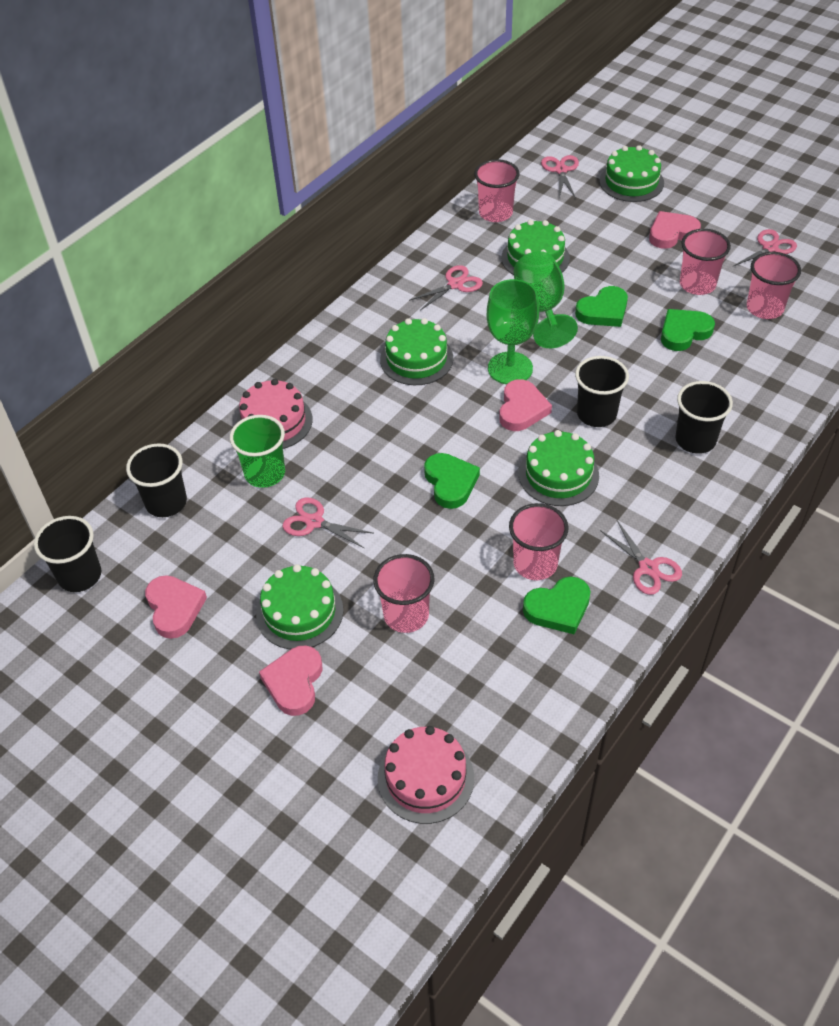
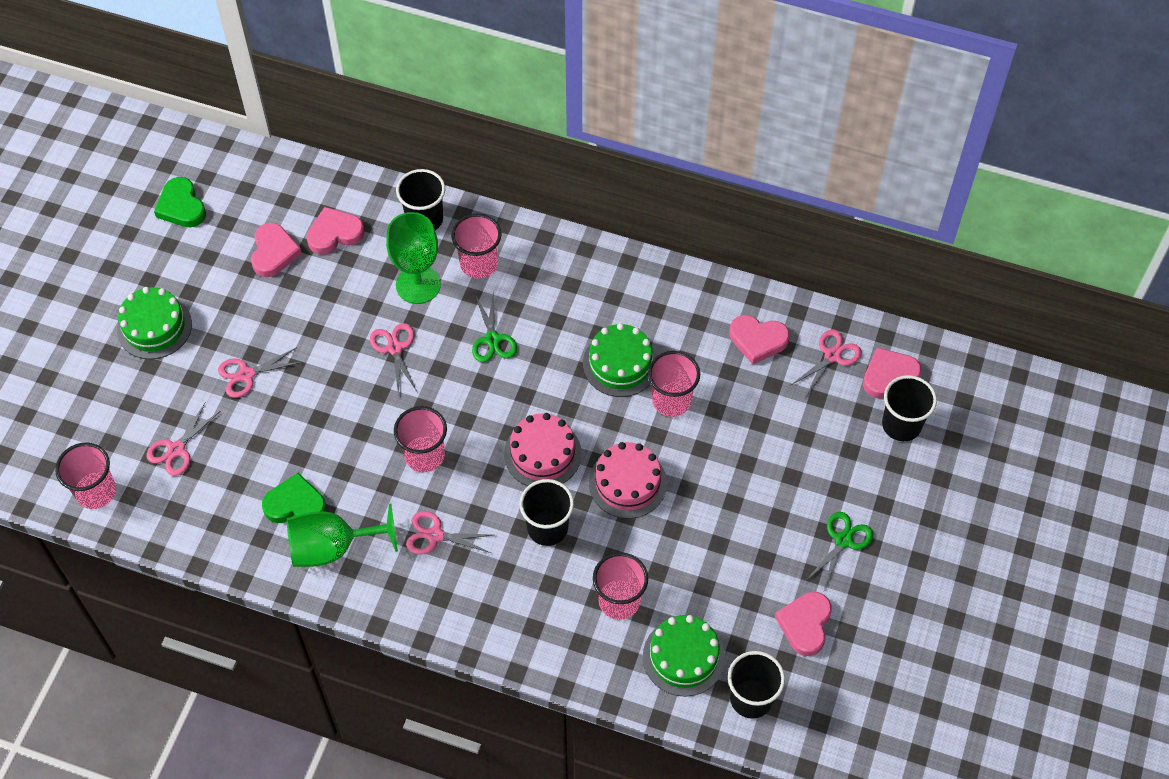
green cake: 5 -> 3
green cup: 1 -> 0
green heart: 4 -> 2
green scissors: 0 -> 2
pink heart: 4 -> 5

